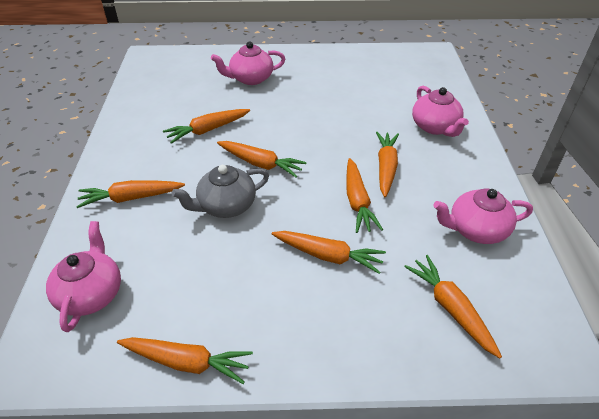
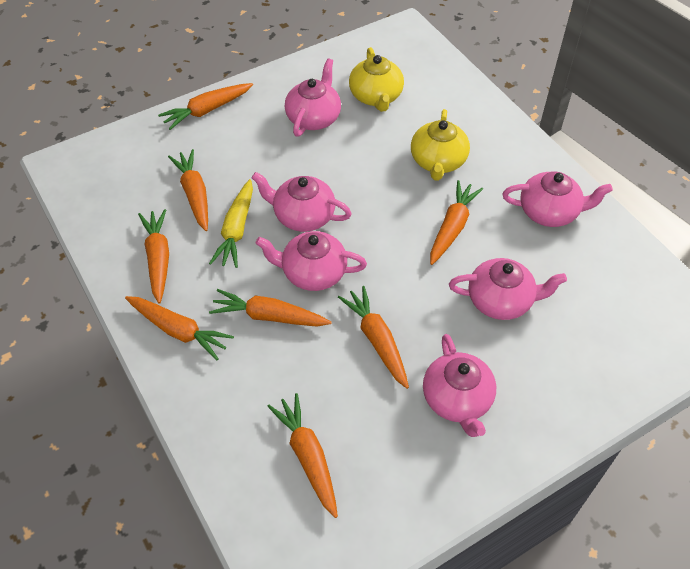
grey teapot: 1 -> 0
pink teapot: 4 -> 6
yellow carrot: 0 -> 1
yellow teapot: 0 -> 2

